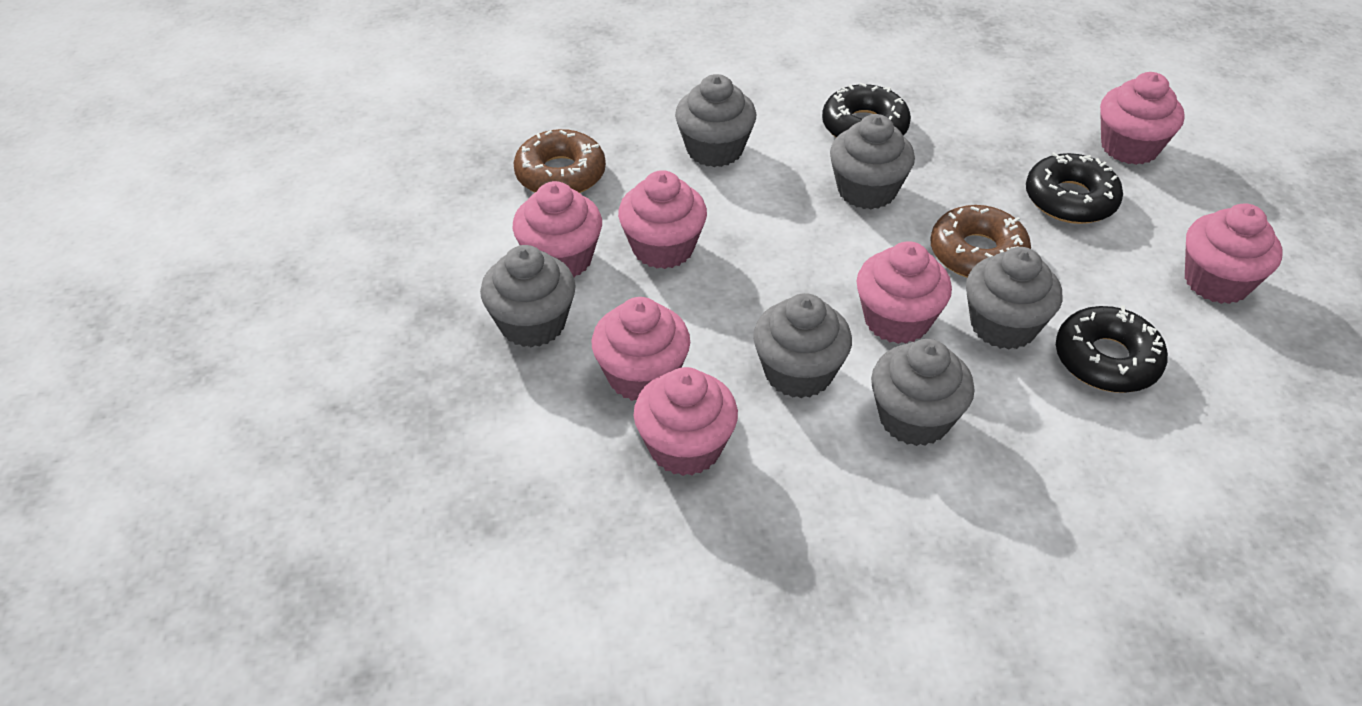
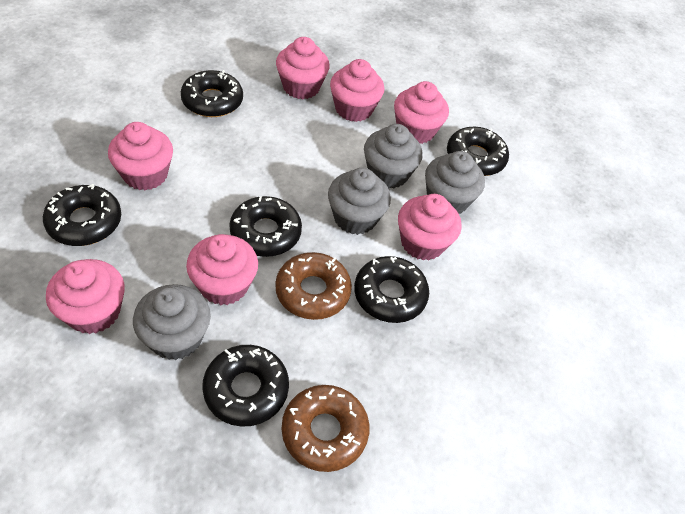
black donut: 3 -> 6
grey cupcake: 6 -> 4

